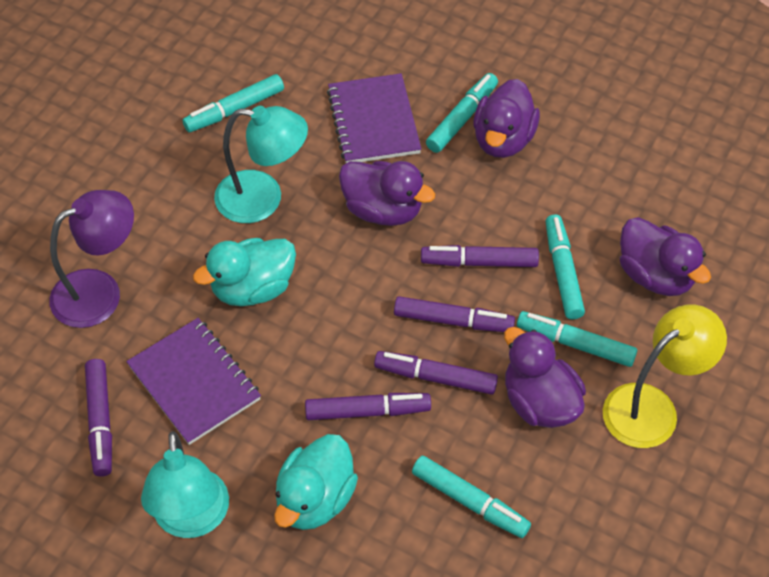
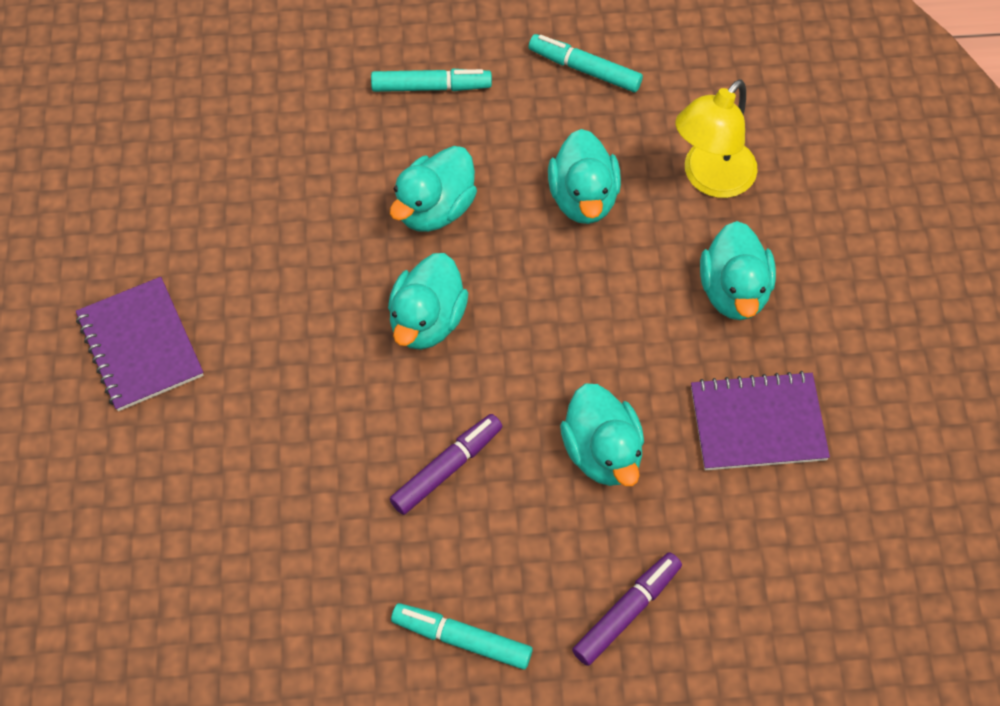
purple duck: 4 -> 0
purple lamp: 1 -> 0
purple marker: 5 -> 2
turquoise duck: 2 -> 5
turquoise lamp: 2 -> 0
turquoise marker: 5 -> 3

